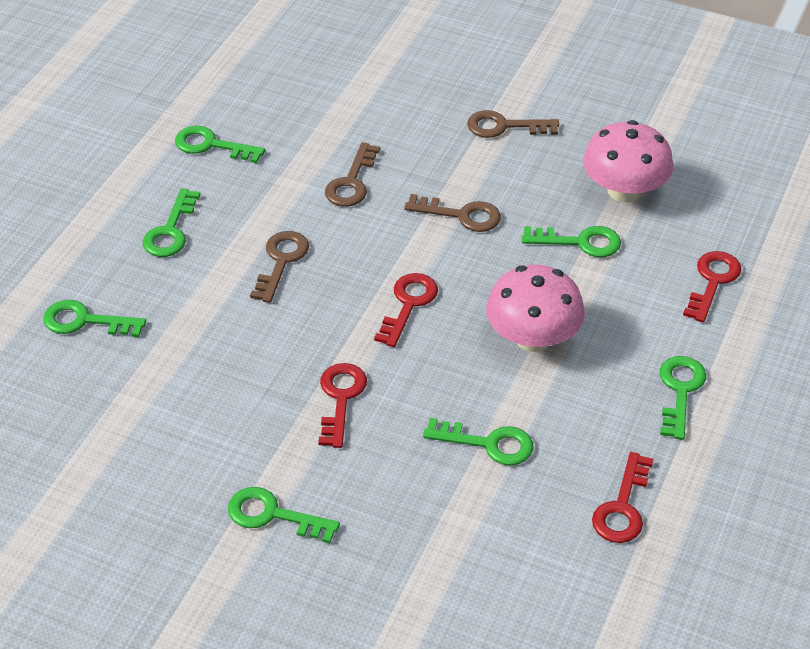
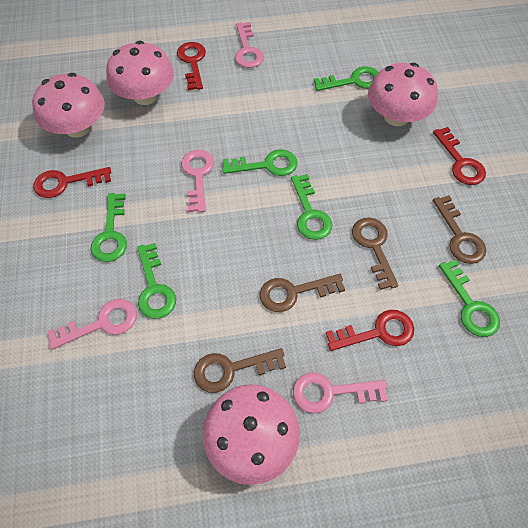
green key: 7 -> 6
pink key: 0 -> 4
pink mushroom: 2 -> 4

